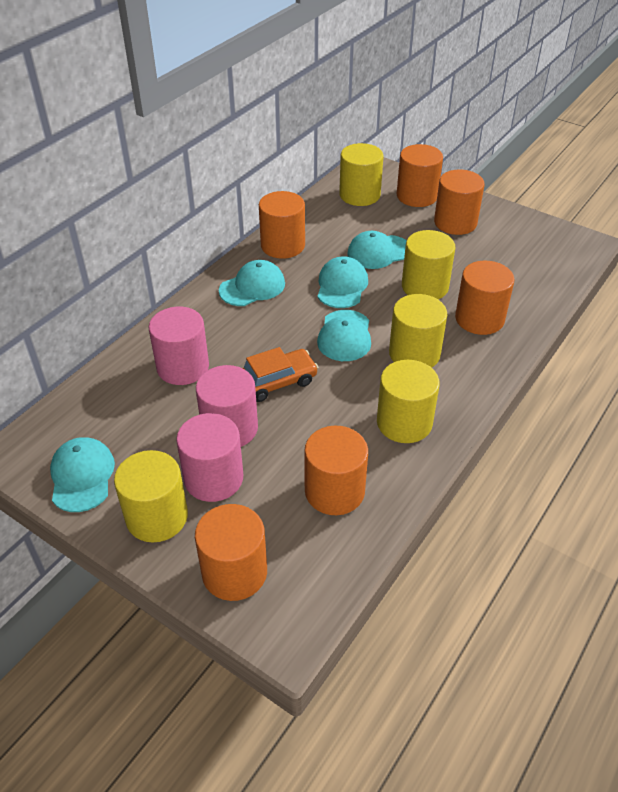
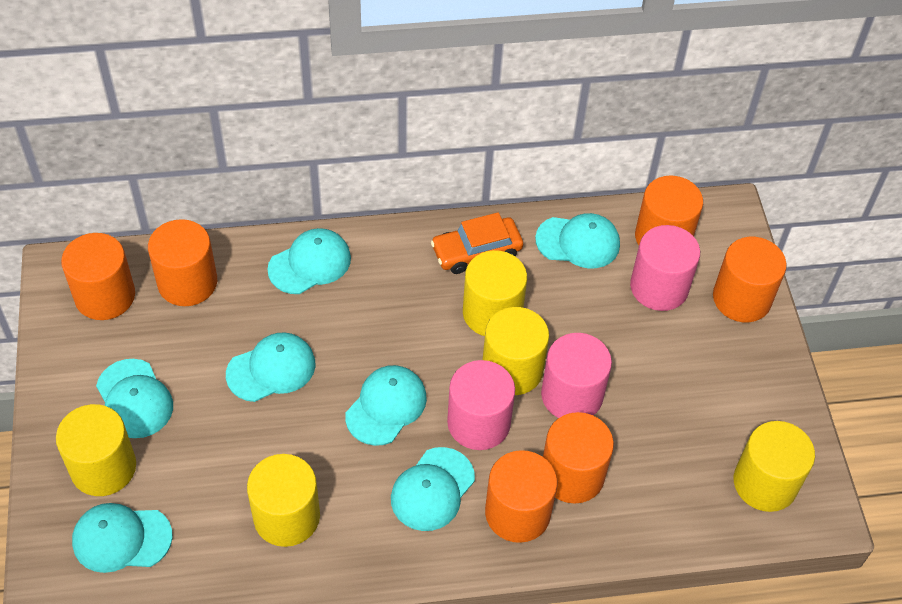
turquoise cap: 5 -> 7

